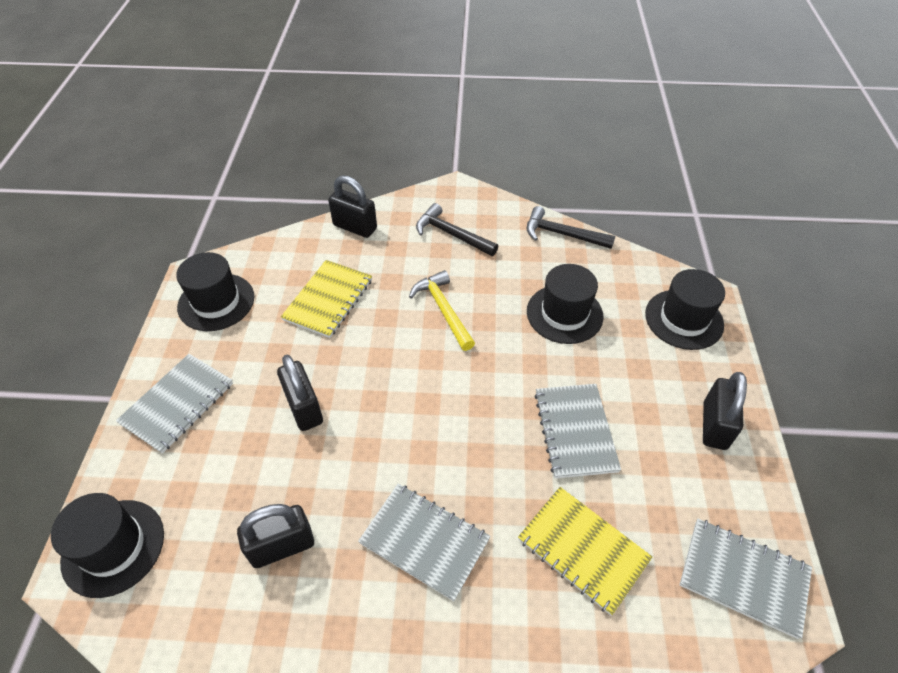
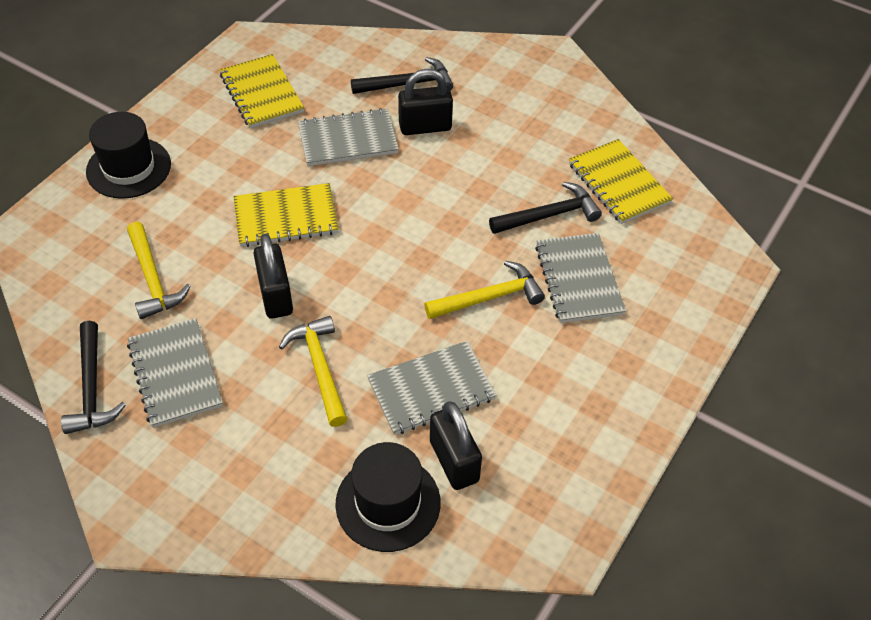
black hammer: 2 -> 3
black hat: 4 -> 2
black padlock: 4 -> 3
yellow hammer: 1 -> 3
yellow notebook: 2 -> 3

